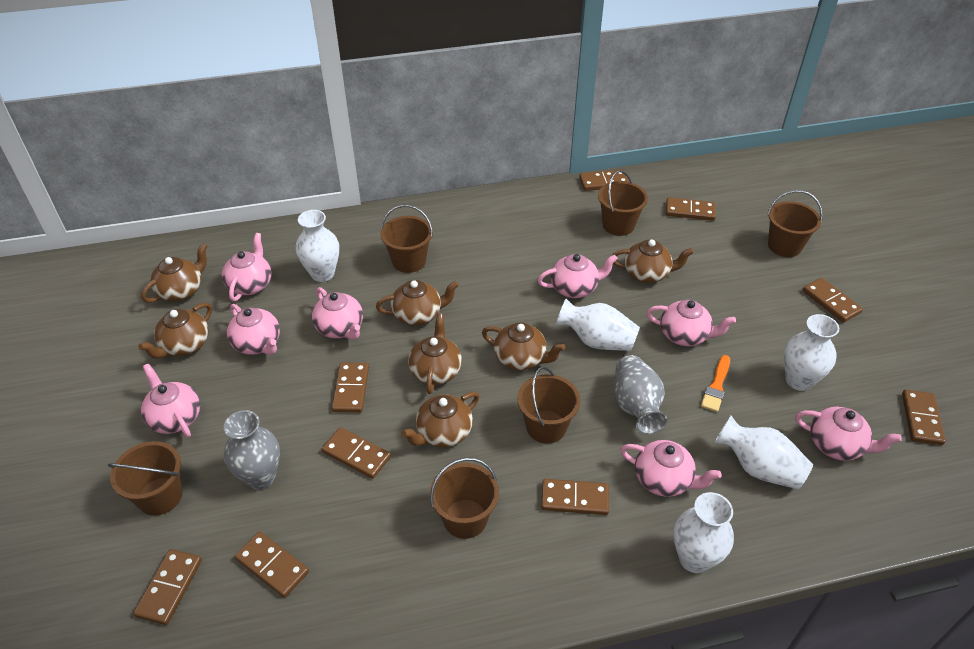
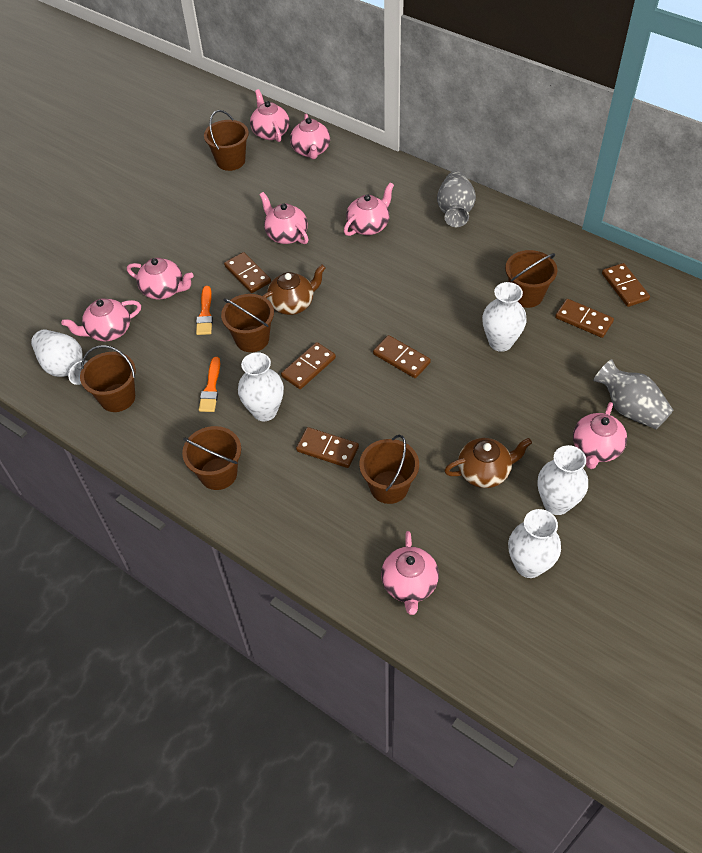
brown domino: 9 -> 6
brown teapot: 7 -> 2
orange brush: 1 -> 2

